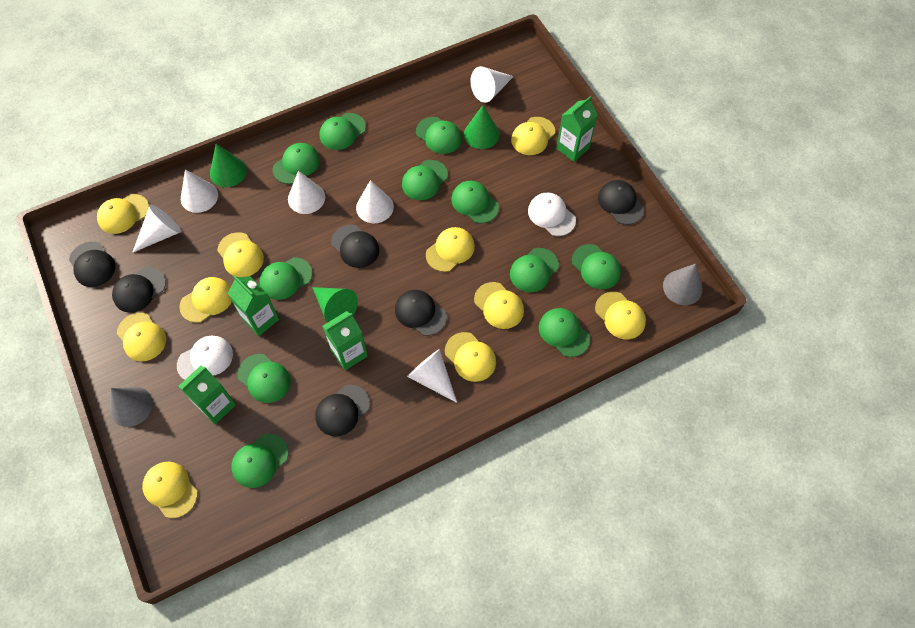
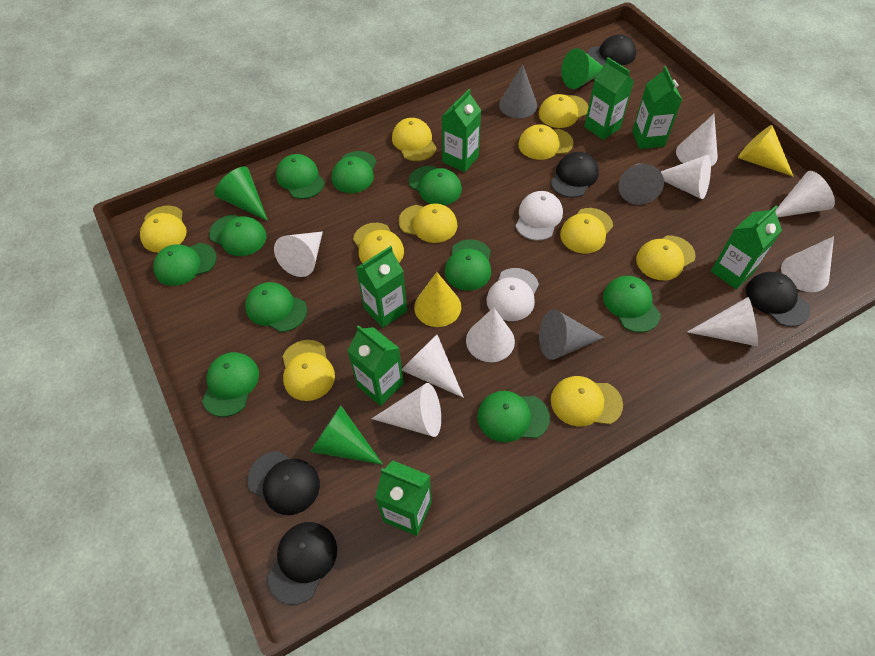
black cap: 6 -> 5
green cap: 11 -> 10
green carton: 4 -> 7
grey cone: 2 -> 3
white cone: 6 -> 9
yellow cone: 0 -> 2

